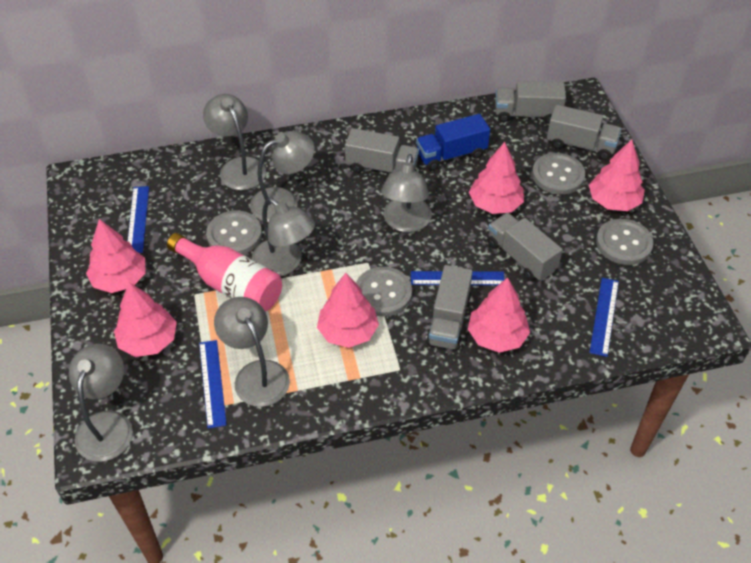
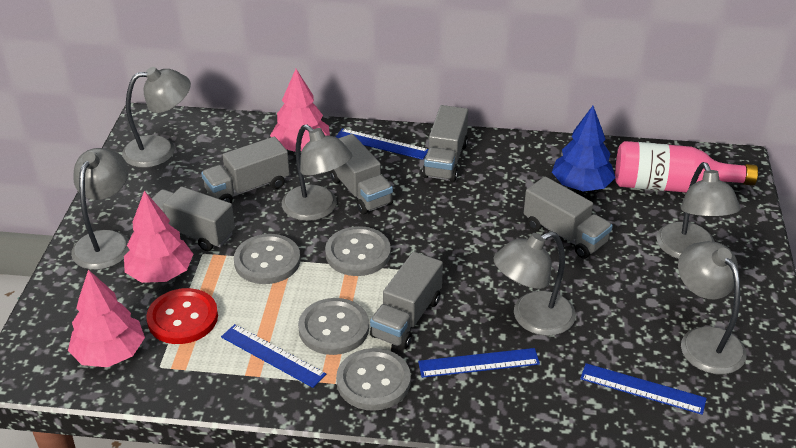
blue tree: 0 -> 1
blue truck: 1 -> 0
grey truck: 5 -> 6
pink tree: 6 -> 3
red button: 0 -> 1

